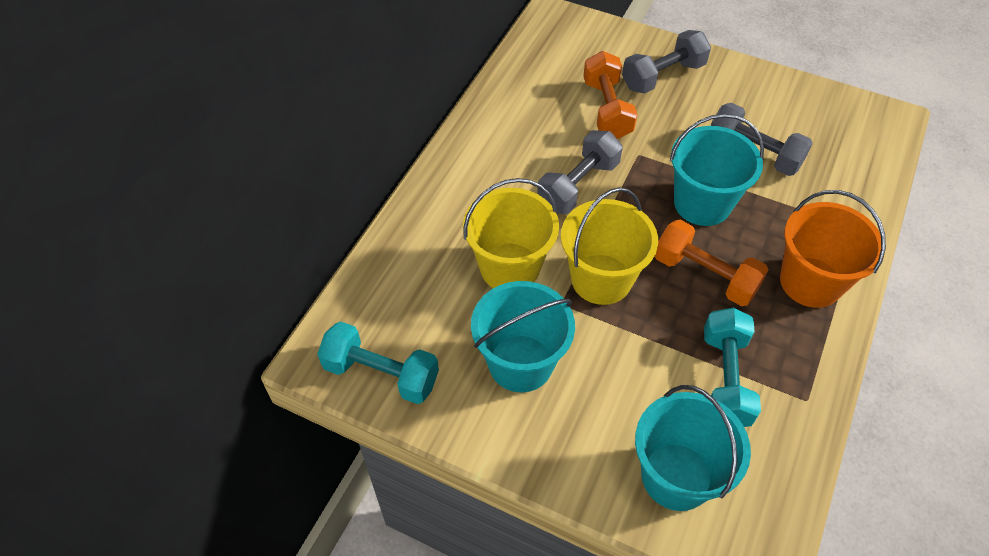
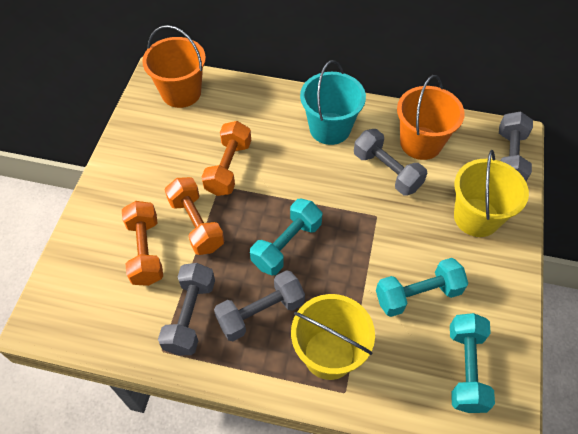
grey dumbbell: 3 -> 4
orange bucket: 1 -> 2
orange dumbbell: 2 -> 3
turquoise bucket: 3 -> 1
turquoise dumbbell: 2 -> 3

